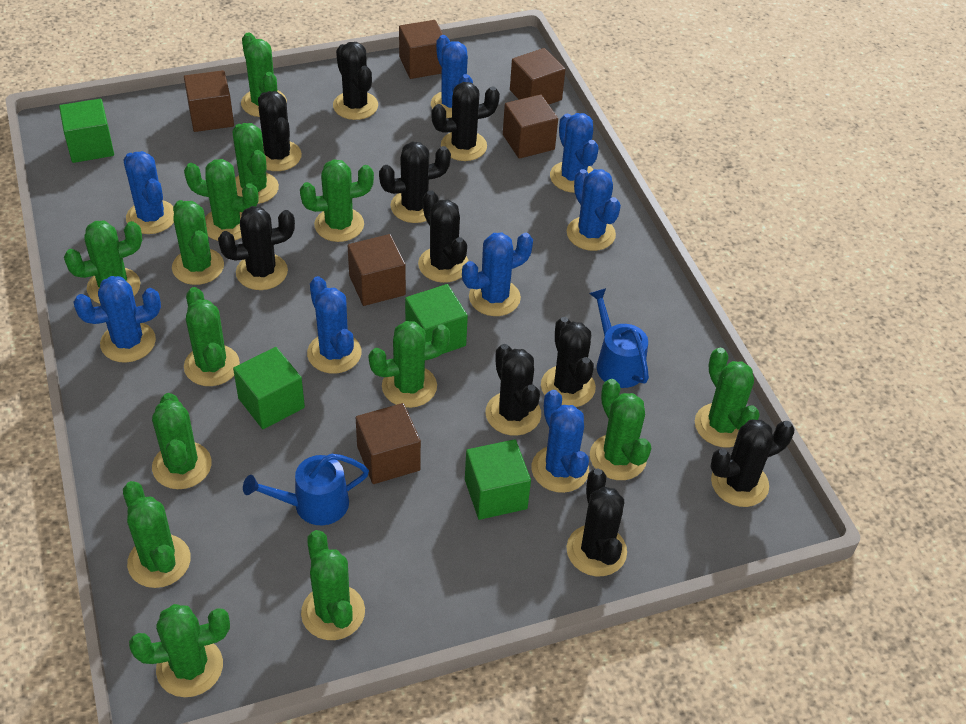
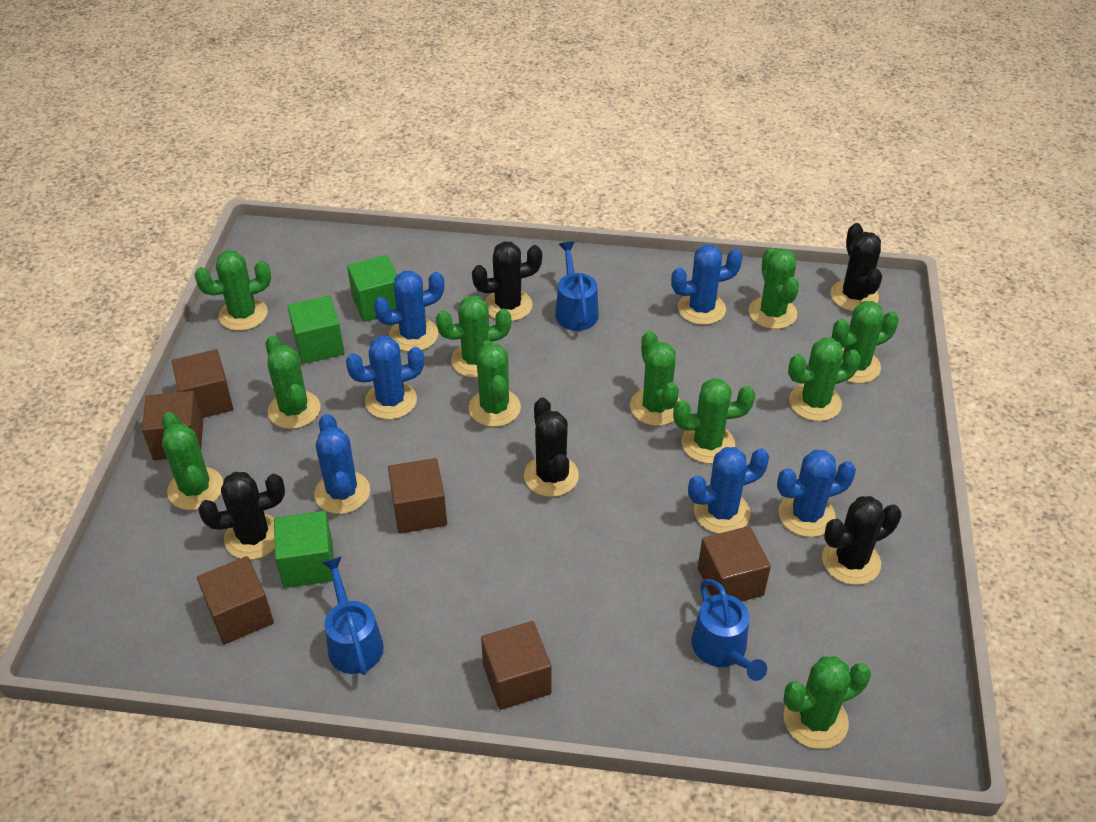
black cactus: 10 -> 5
blue cactus: 8 -> 6
blue watering can: 2 -> 3
green cactus: 14 -> 11
green cube: 4 -> 3

